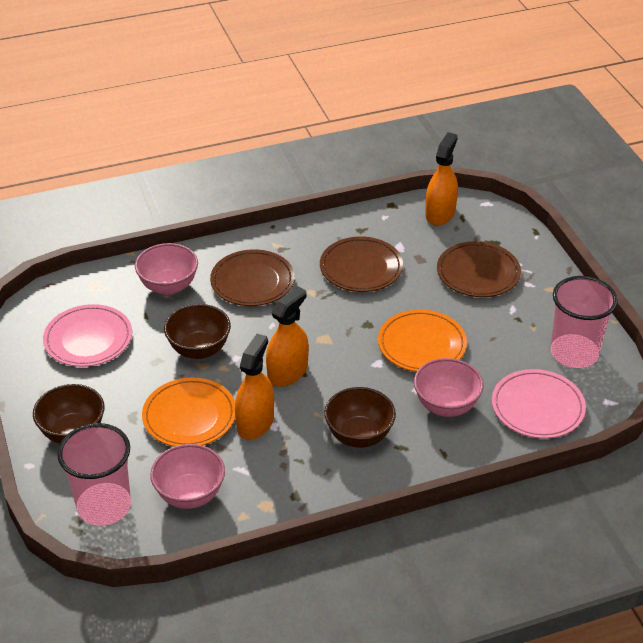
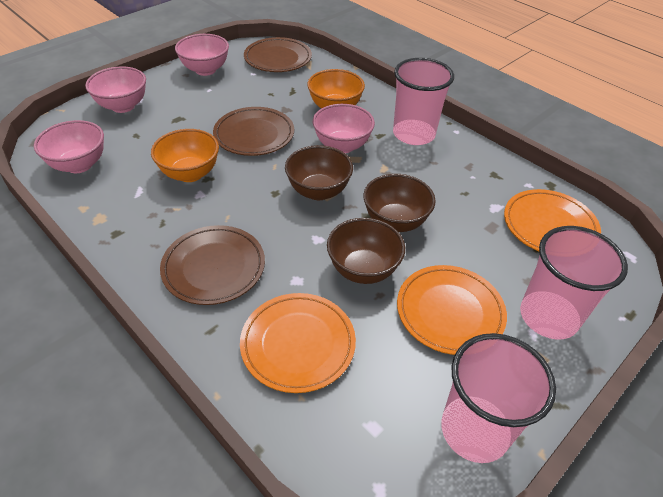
orange bowl: 0 -> 2
orange plate: 2 -> 3
orange spray bottle: 3 -> 0
pink bowl: 3 -> 4
pink cup: 2 -> 3
pink plate: 2 -> 0

